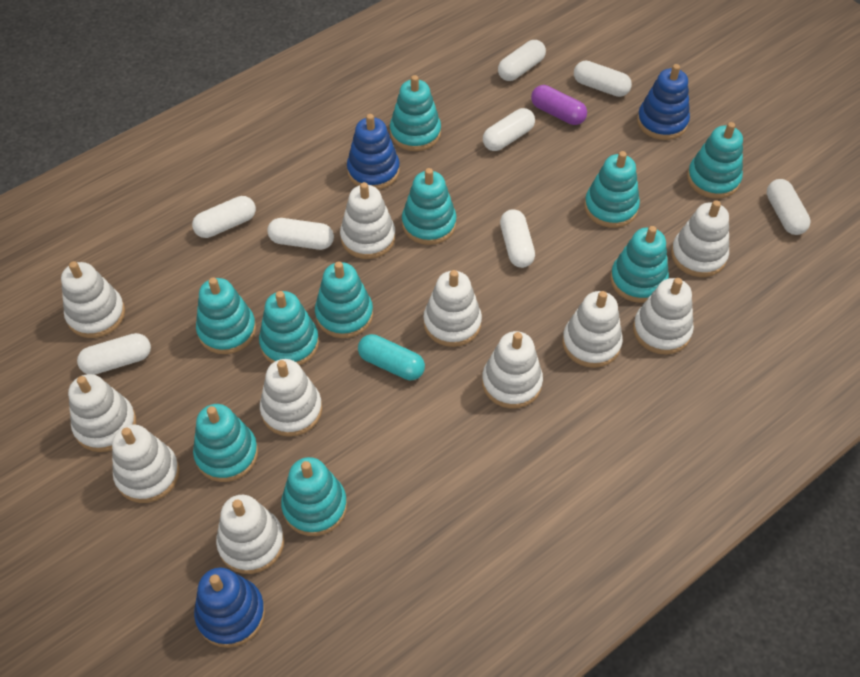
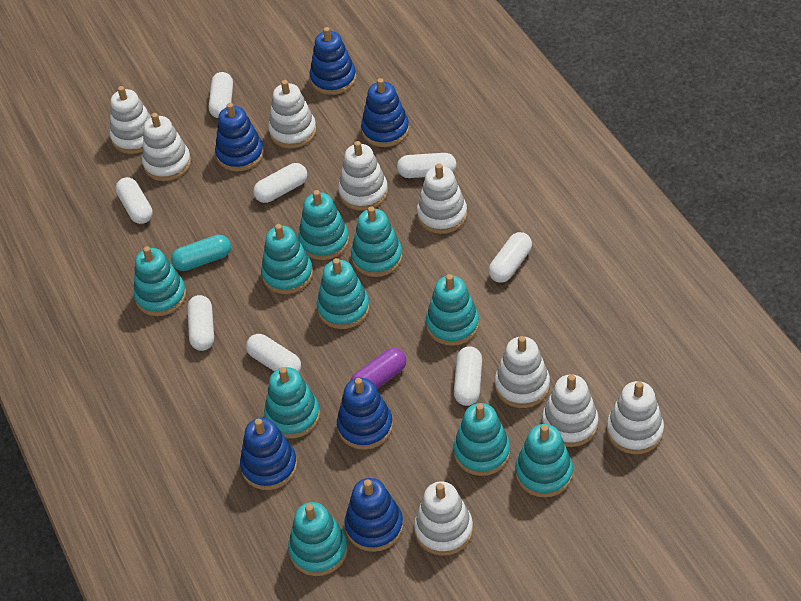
blue stacking toy: 3 -> 6
white stacking toy: 11 -> 9

